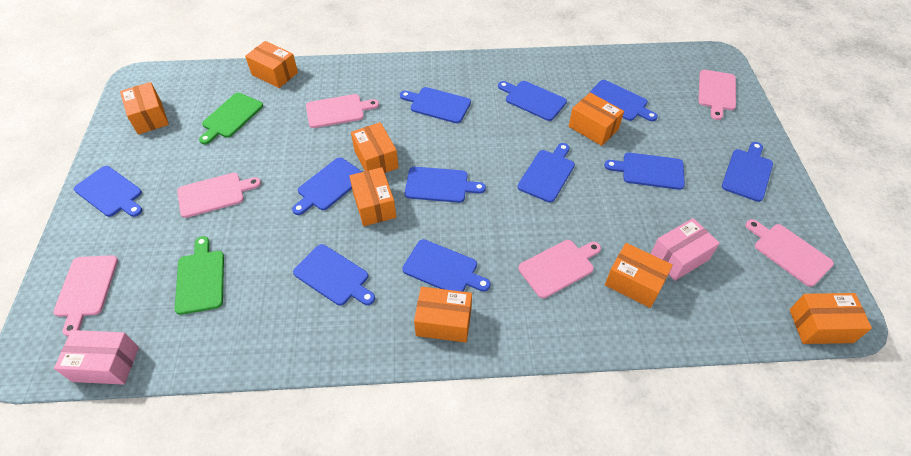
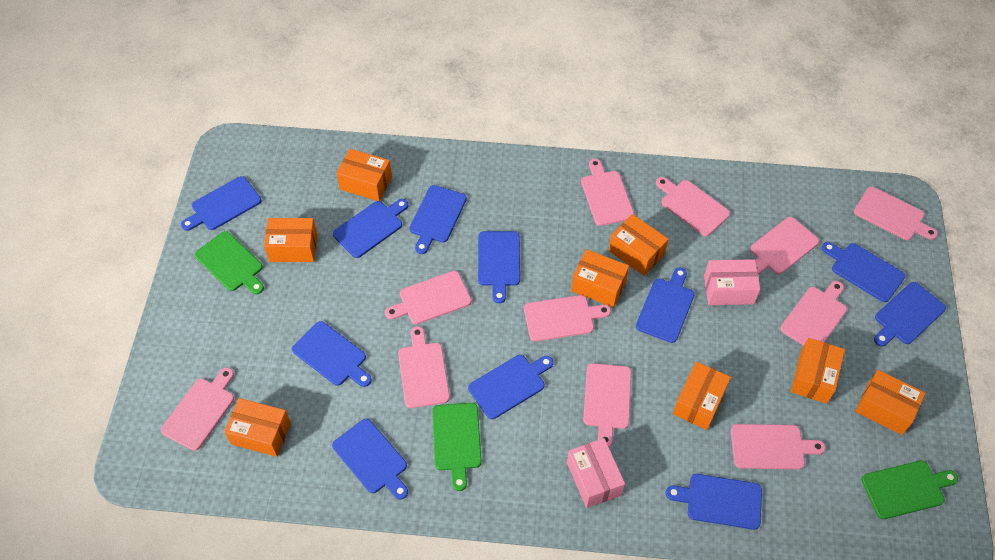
green cutting board: 2 -> 3
pink cutting board: 6 -> 11

